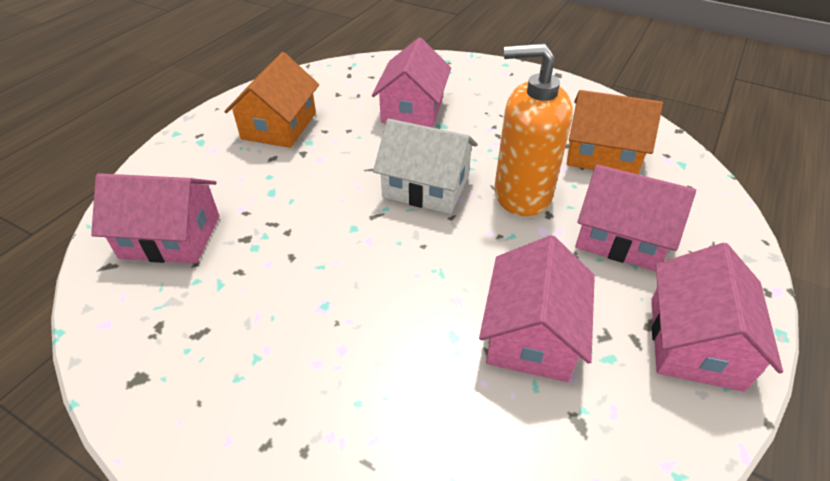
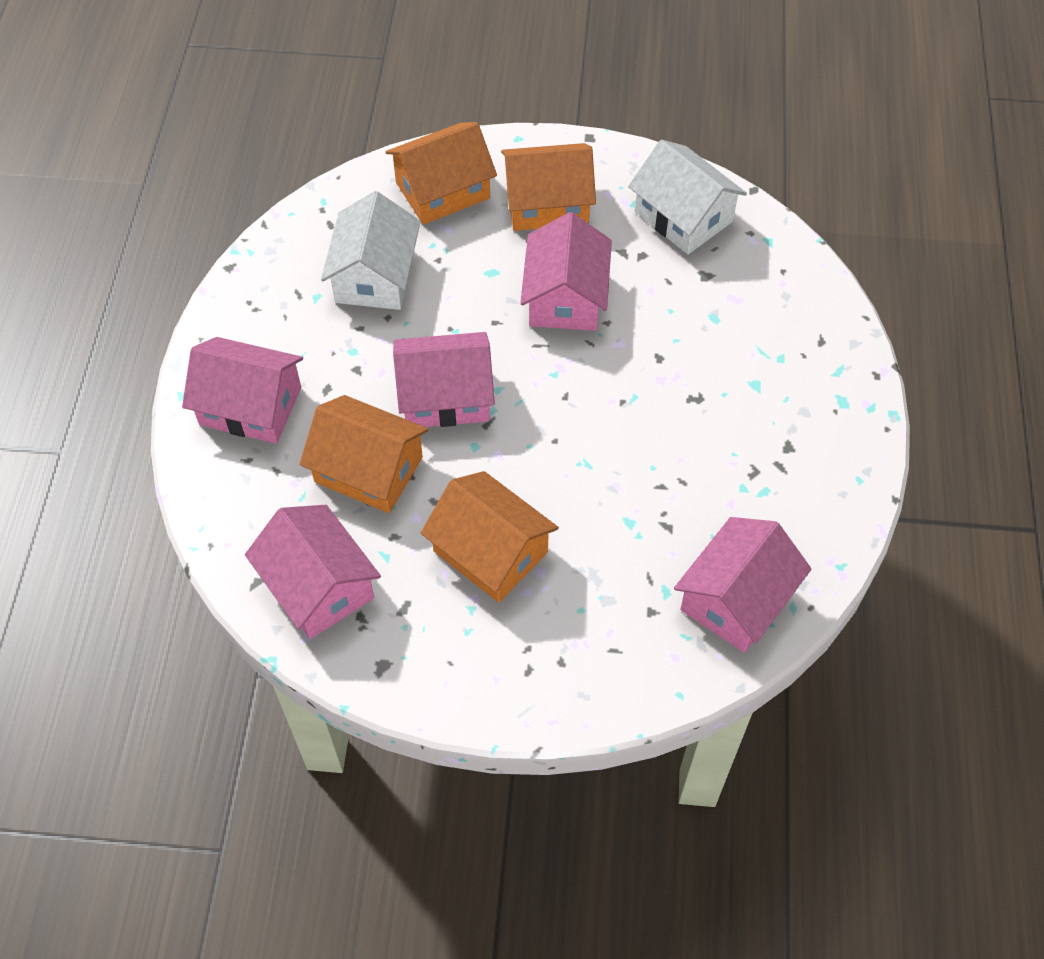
orange house: 2 -> 4
orange soap dispenser: 1 -> 0
white house: 1 -> 2

